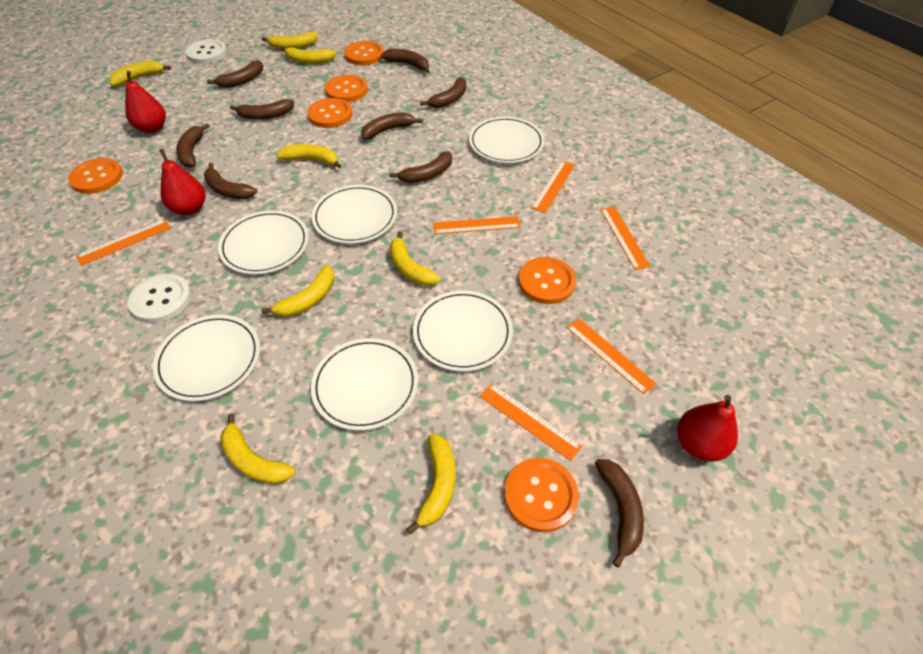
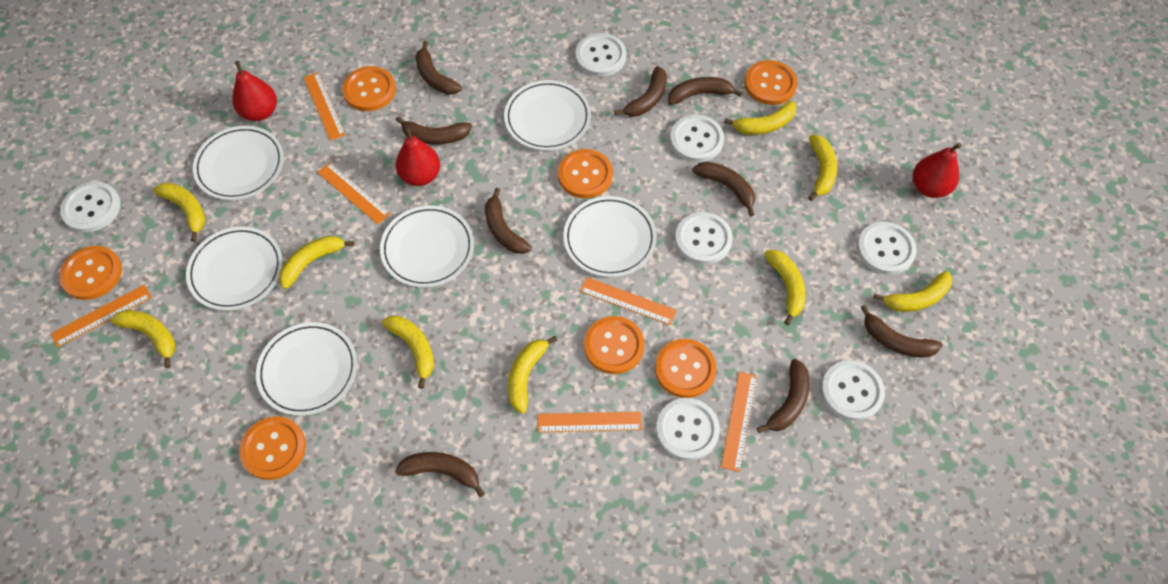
orange button: 6 -> 7
white button: 2 -> 7
yellow banana: 8 -> 9

